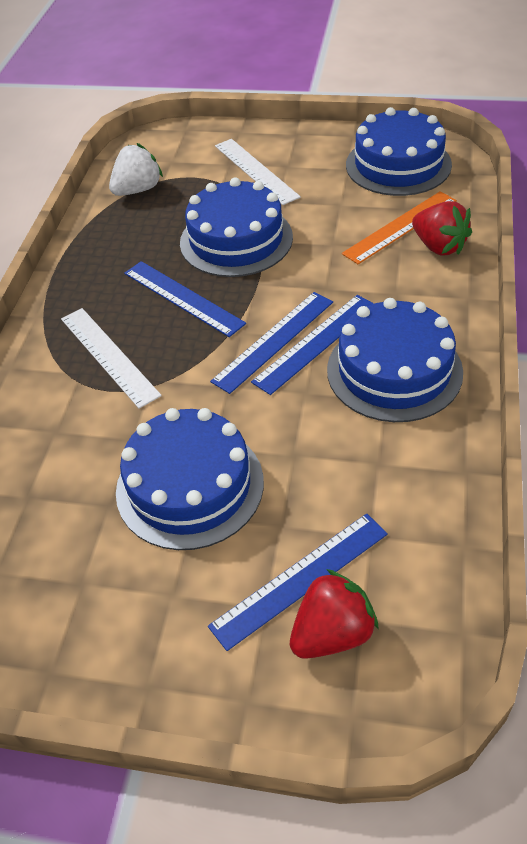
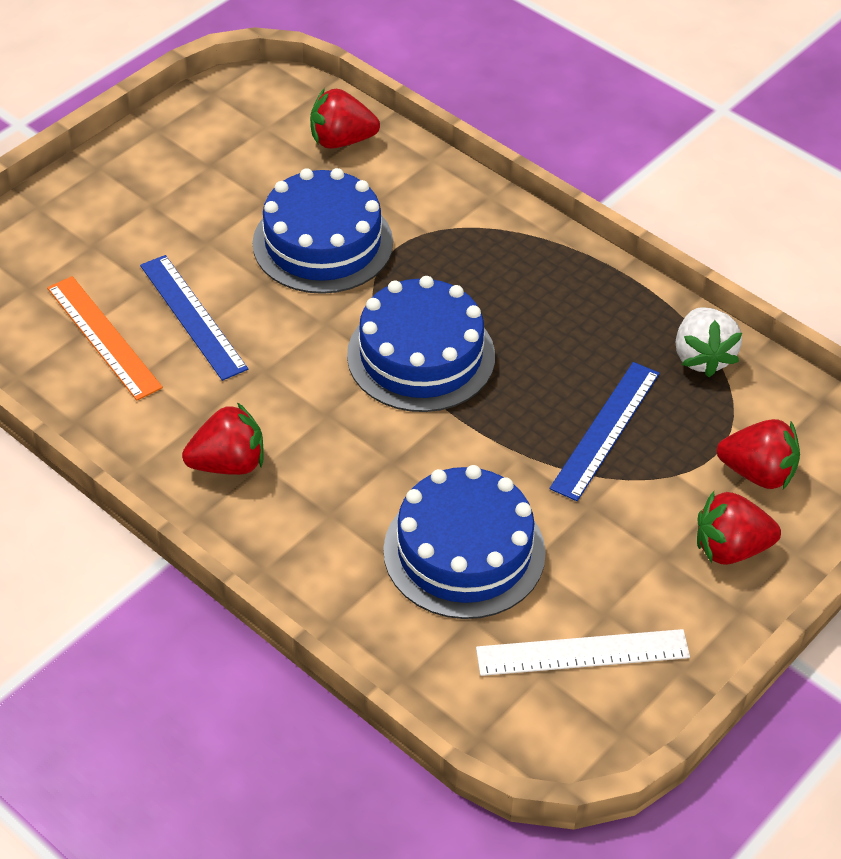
blue cake: 4 -> 3
blue ruler: 4 -> 2
red strawberry: 2 -> 4
white ruler: 2 -> 1

